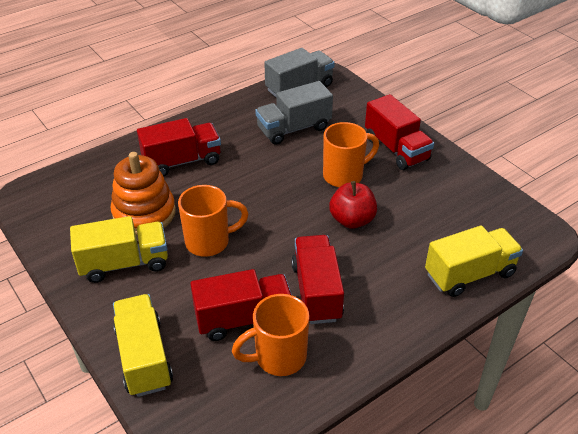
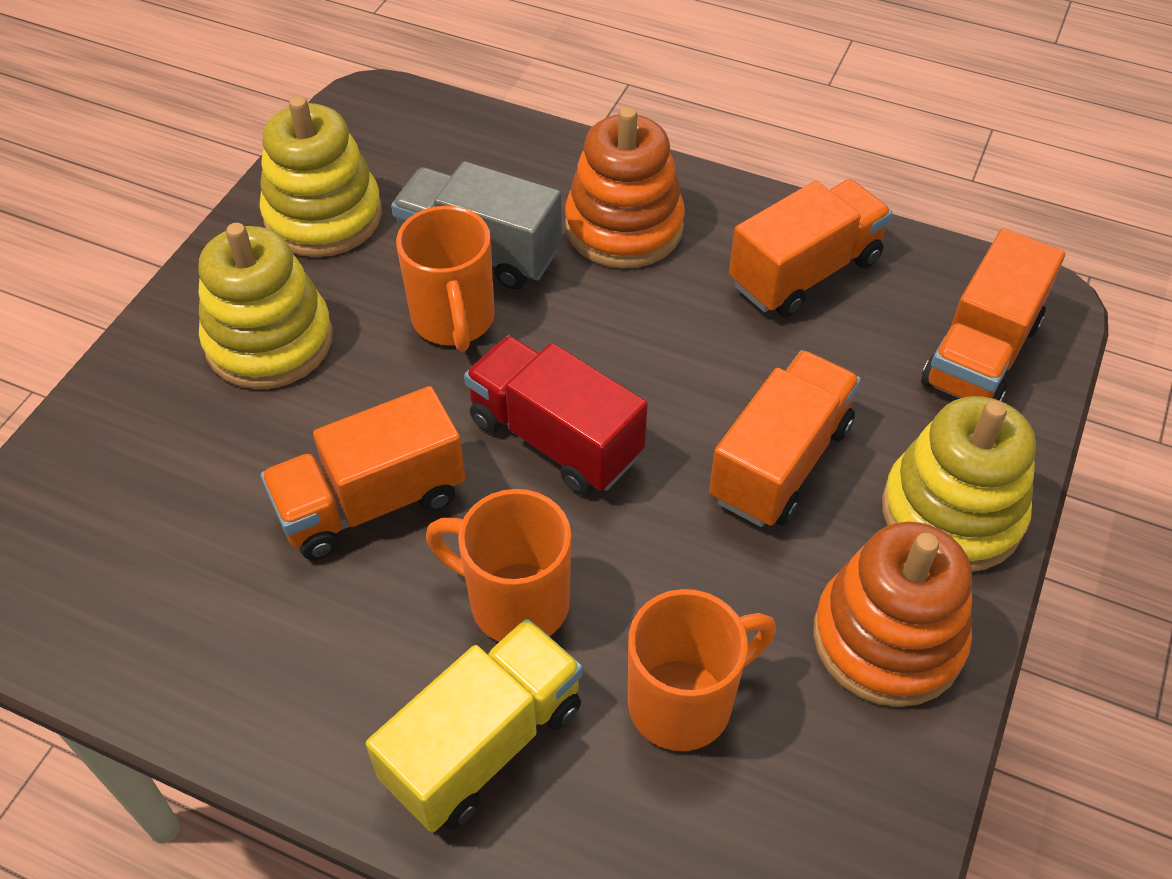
grey truck: 2 -> 1
orange stacking toy: 1 -> 2
orange truck: 0 -> 4
red apple: 1 -> 0
red truck: 4 -> 1
yellow stacking toy: 0 -> 3
yellow truck: 3 -> 1

